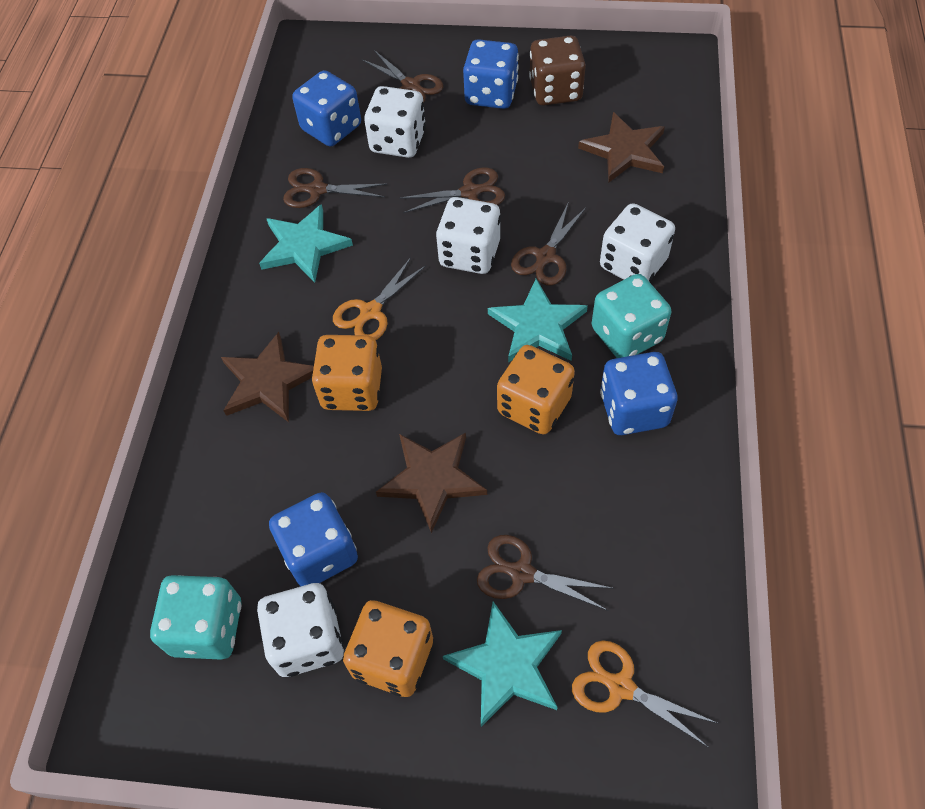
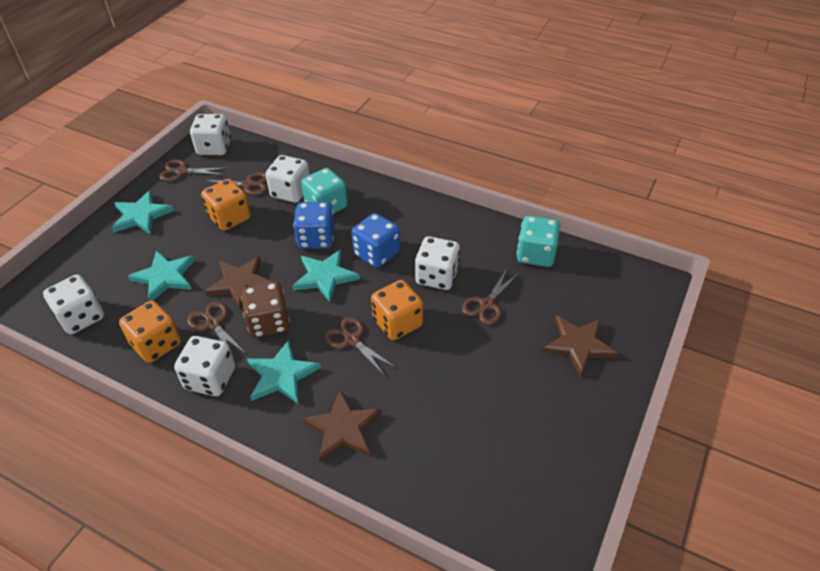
blue dice: 4 -> 2
orange scissors: 2 -> 0
turquoise star: 3 -> 4
white dice: 4 -> 5

